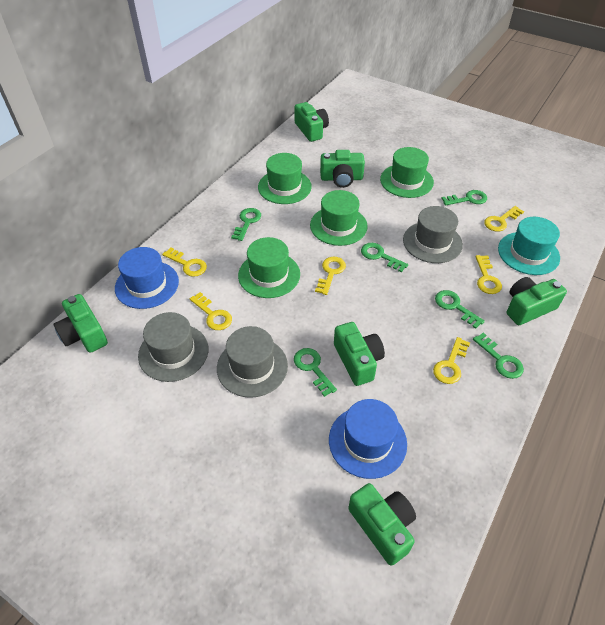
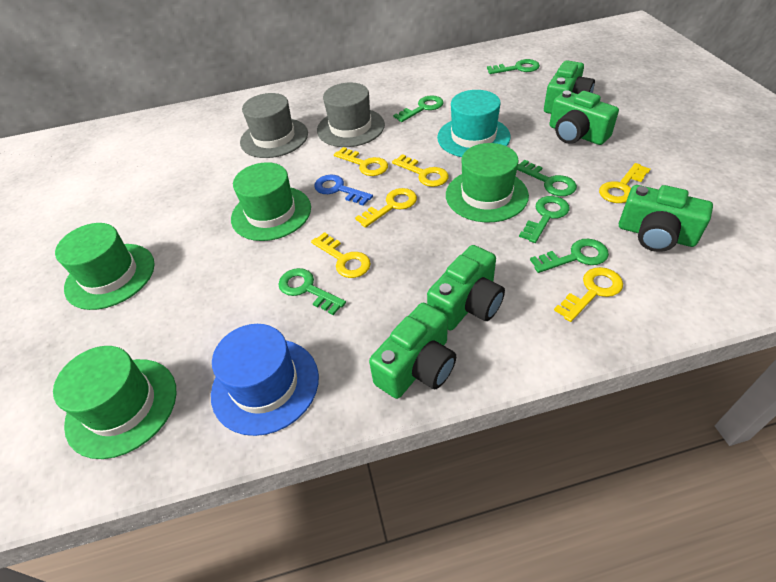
blue hat: 2 -> 1
blue key: 0 -> 1
green camera: 6 -> 5
grey hat: 3 -> 2

